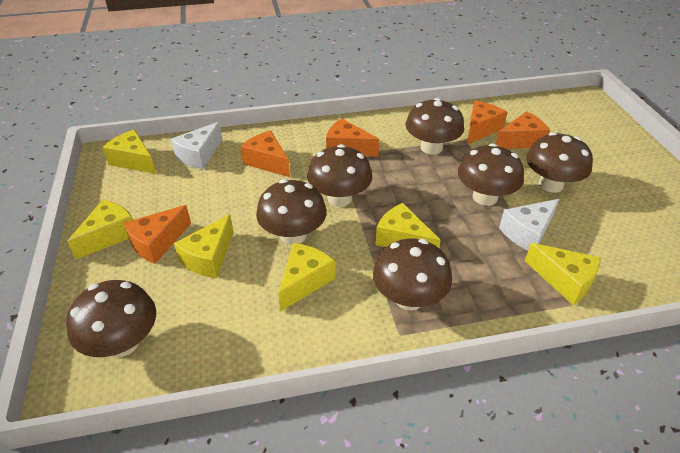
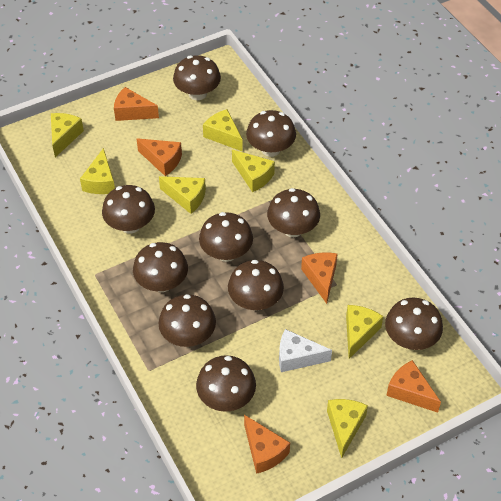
brown mushroom: 7 -> 10
white cheese: 2 -> 1
yellow cheese: 6 -> 7

